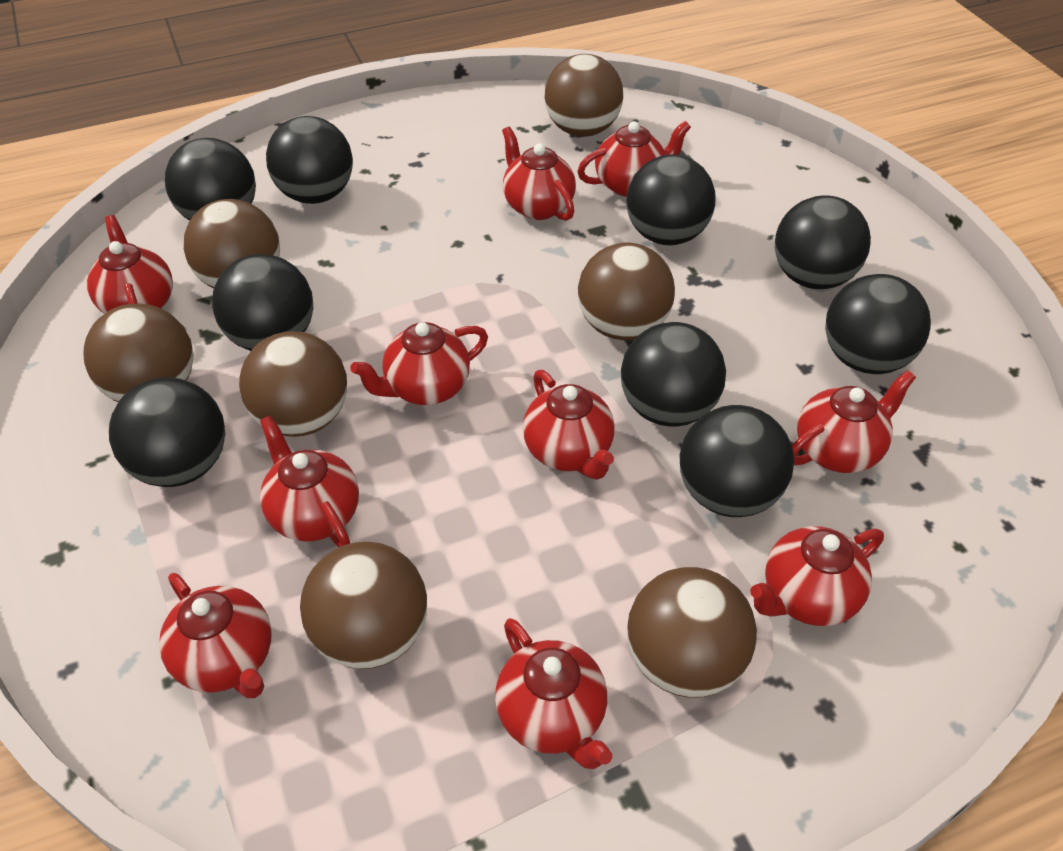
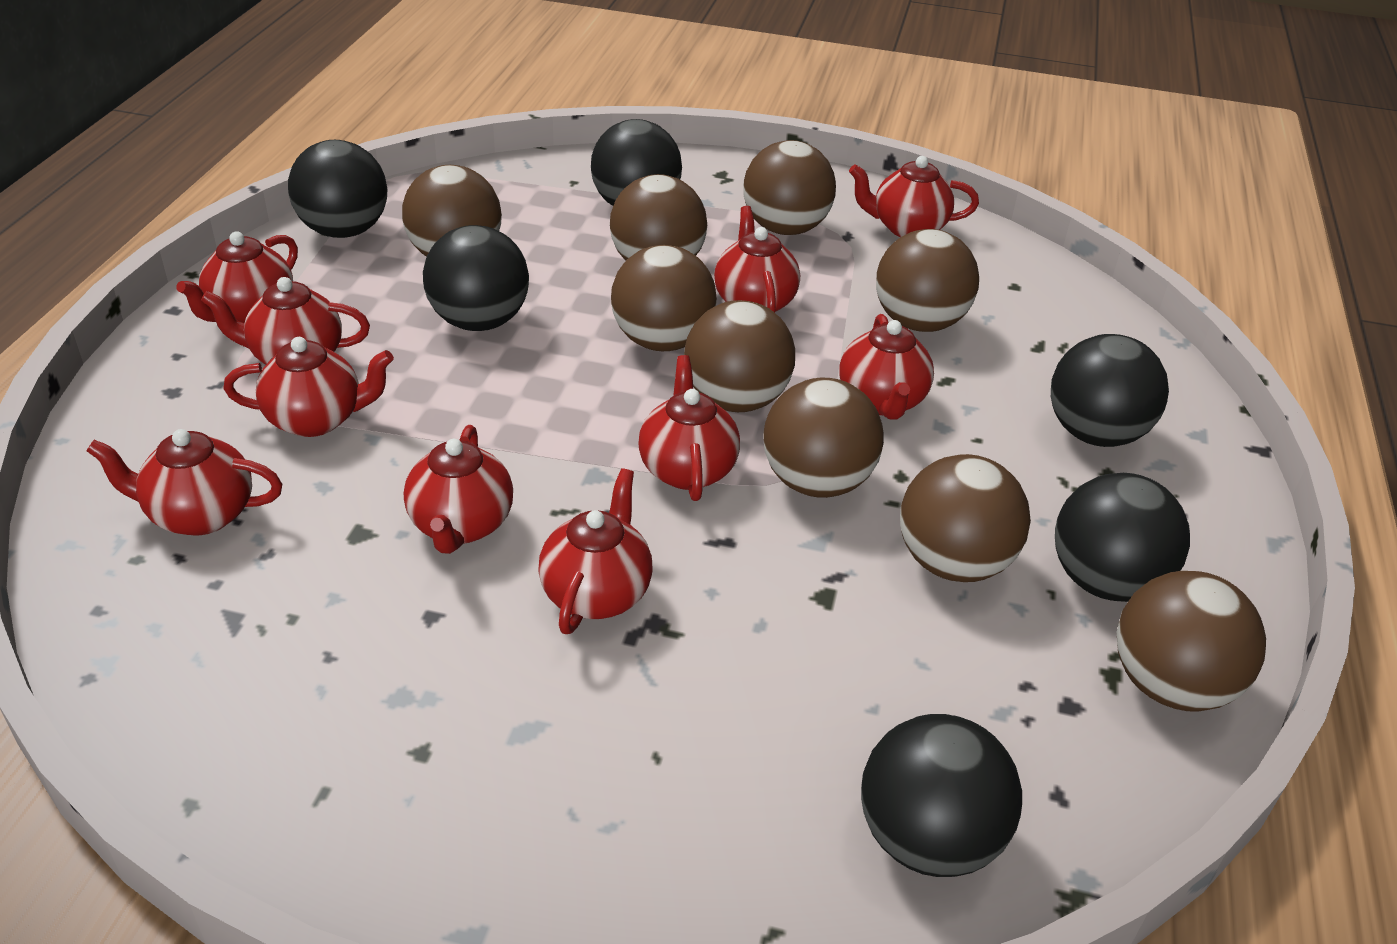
black ball: 9 -> 6
brown ball: 7 -> 9

